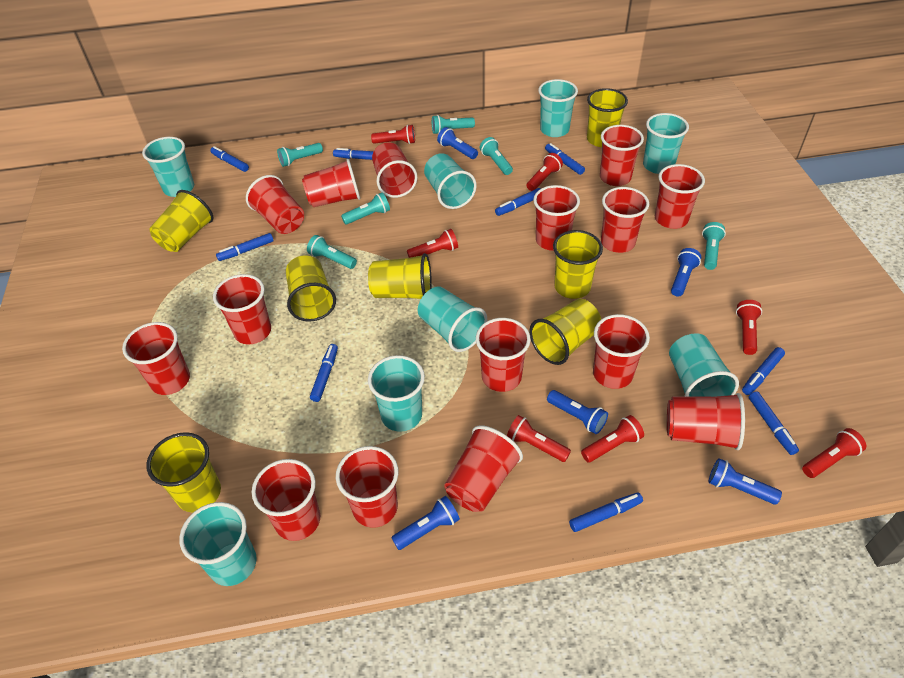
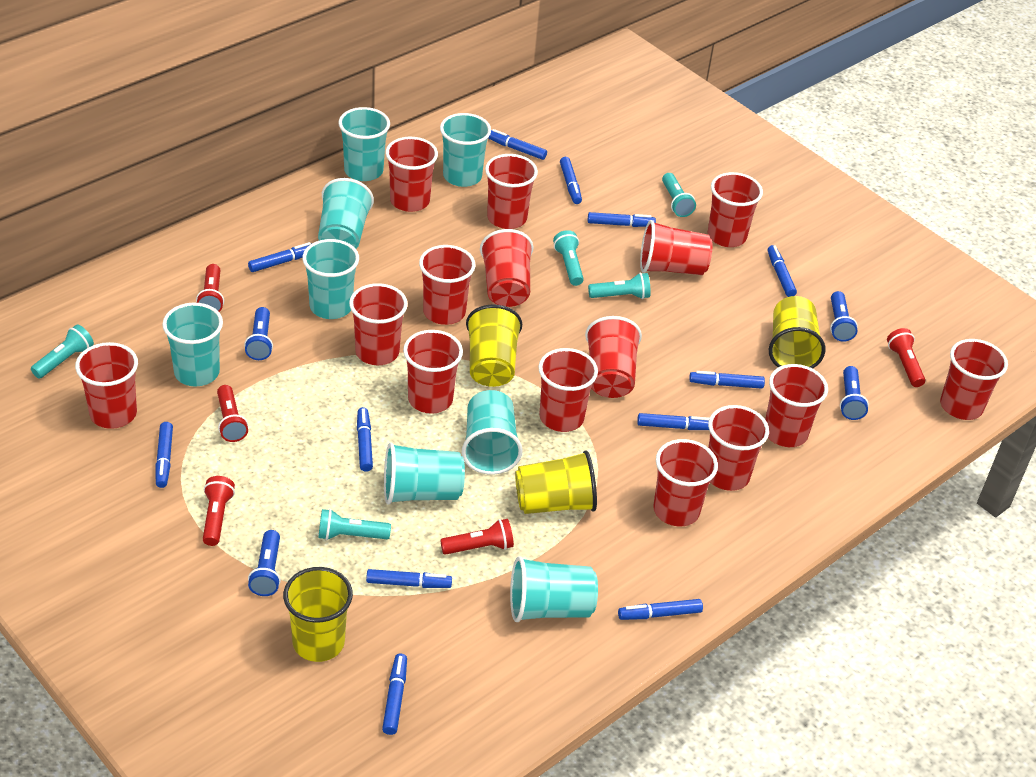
blue flashlight: 5 -> 4
blue marker: 9 -> 12
red flashlight: 7 -> 5
turquoise flashlight: 6 -> 5
yellow cup: 7 -> 4

